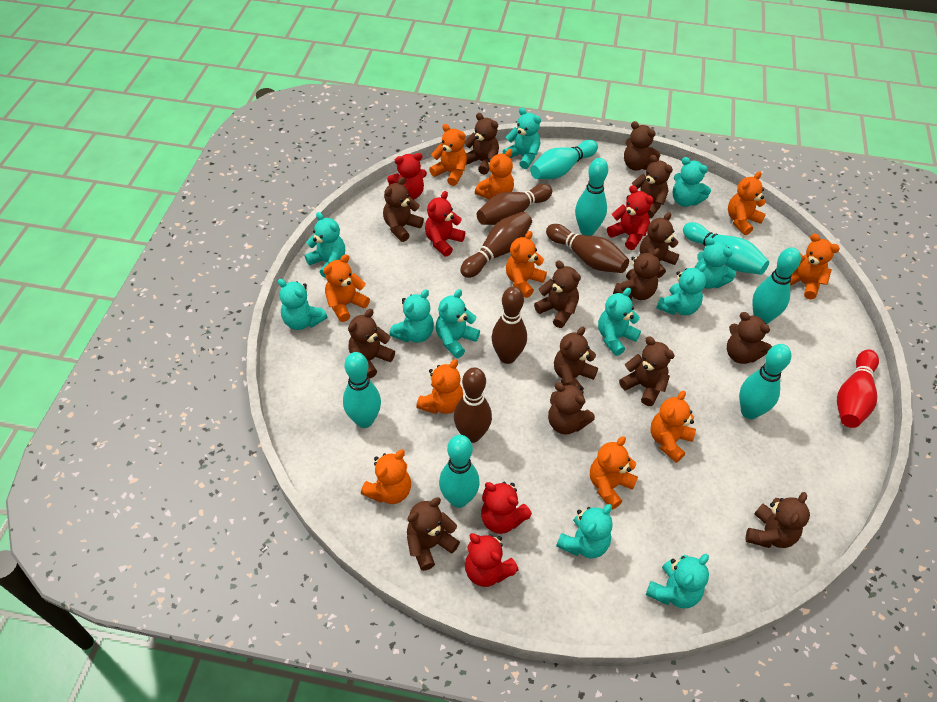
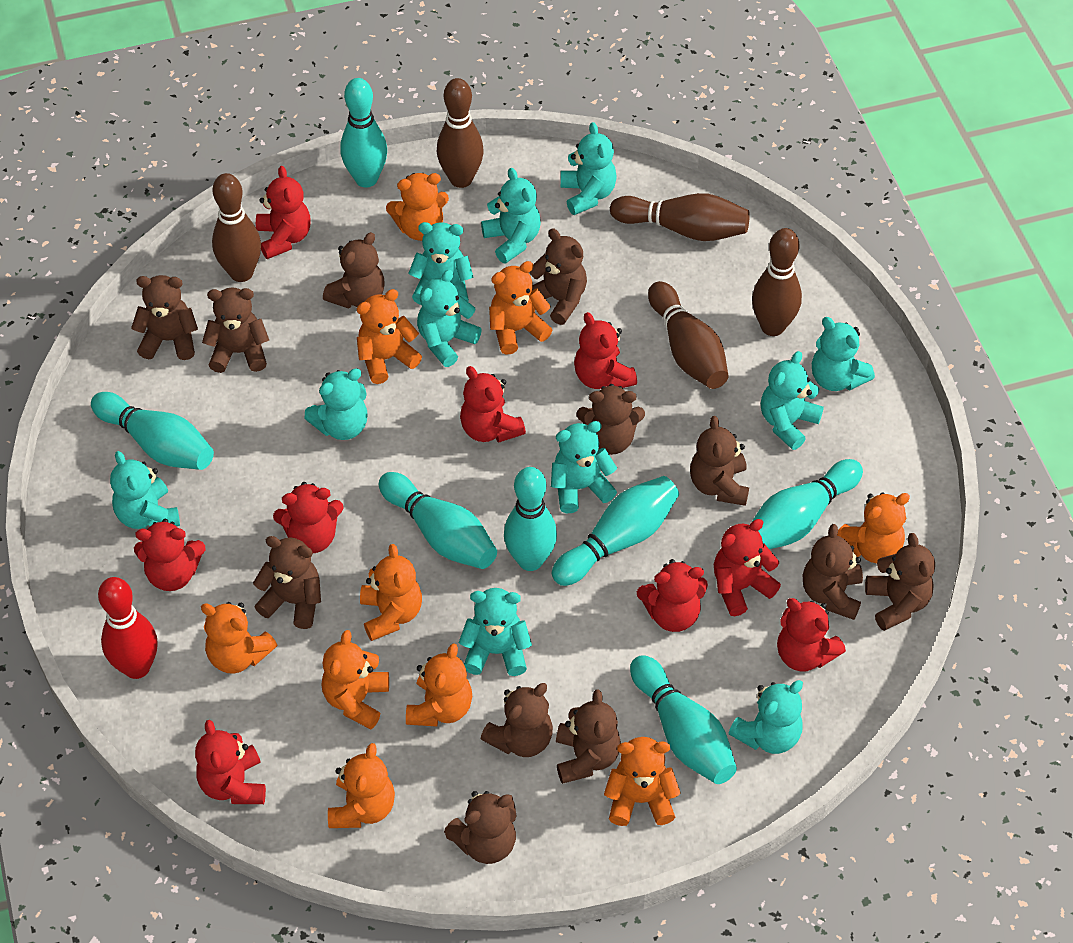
brown teddy bear: 14 -> 12
red teddy bear: 5 -> 9

